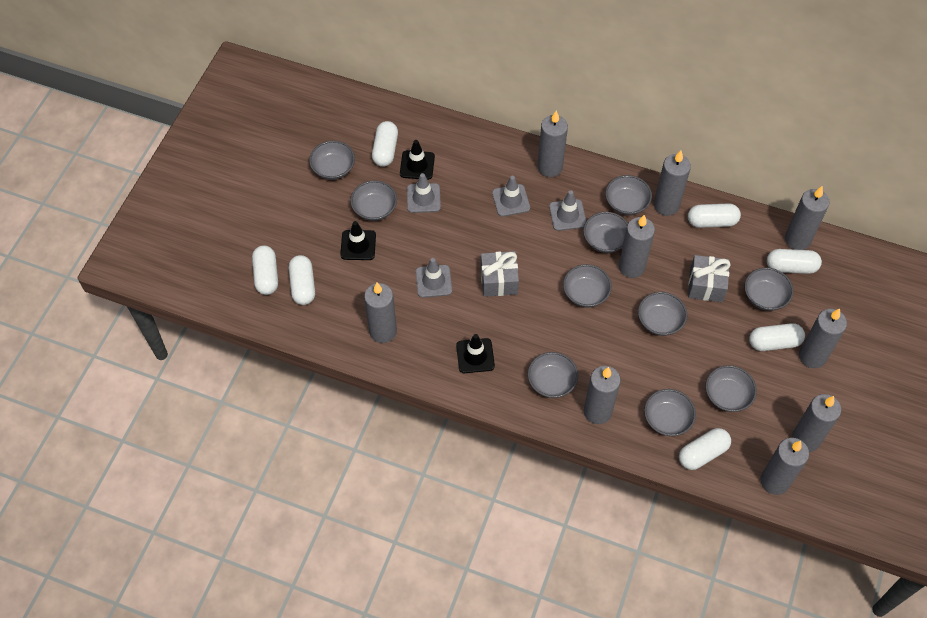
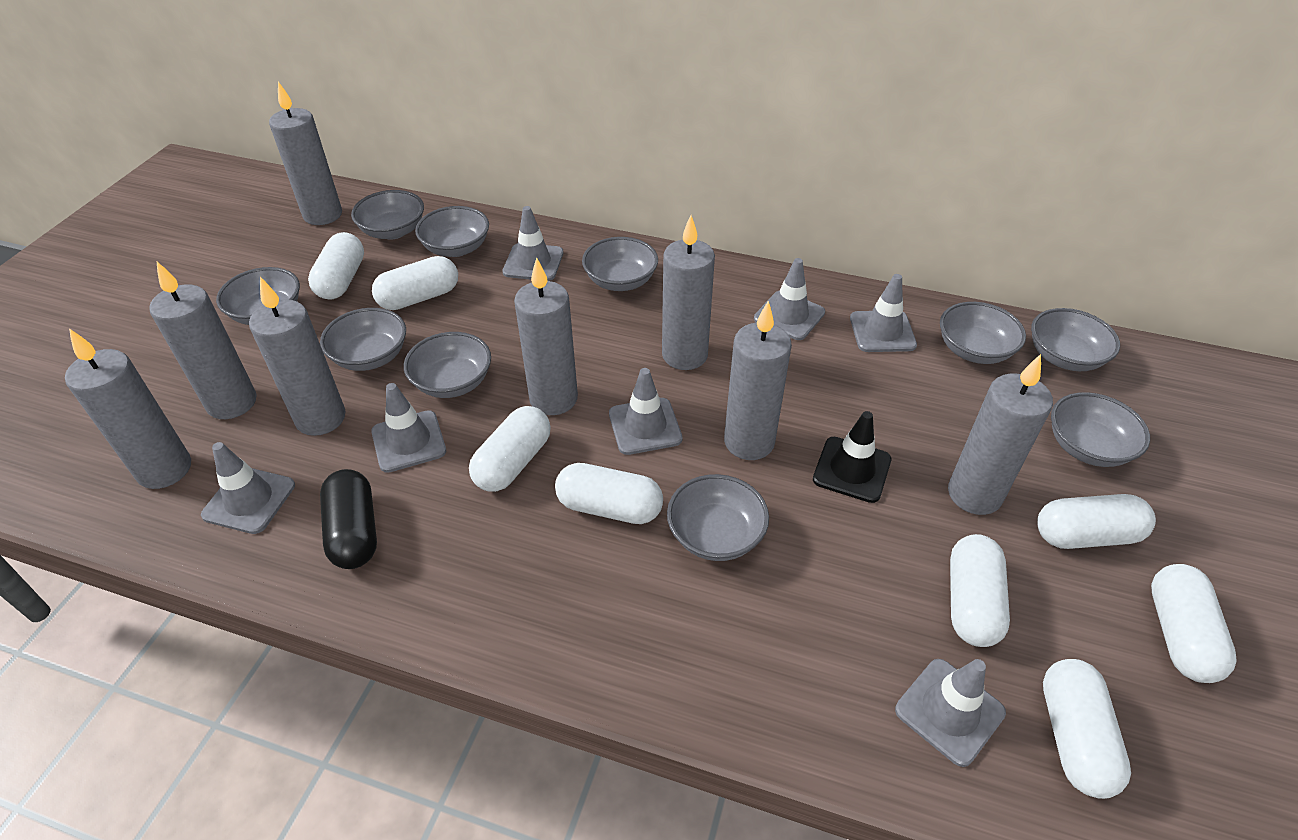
black capsule: 0 -> 1
black traffic cone: 3 -> 1
grey candle: 9 -> 8
grey gift: 2 -> 0
grey traffic cone: 4 -> 7
white capsule: 7 -> 8

